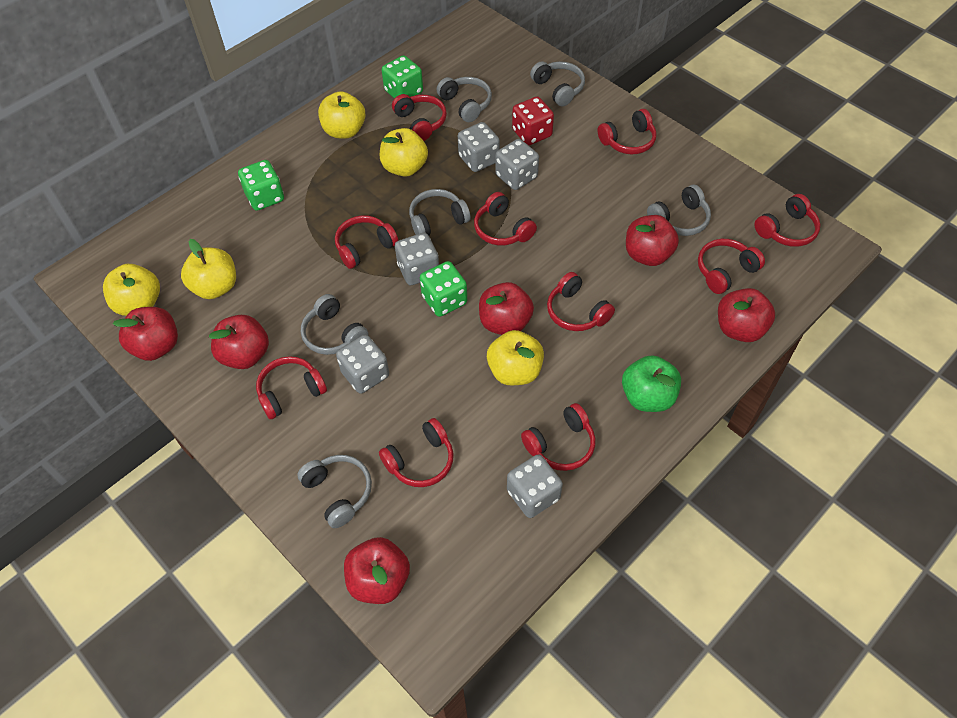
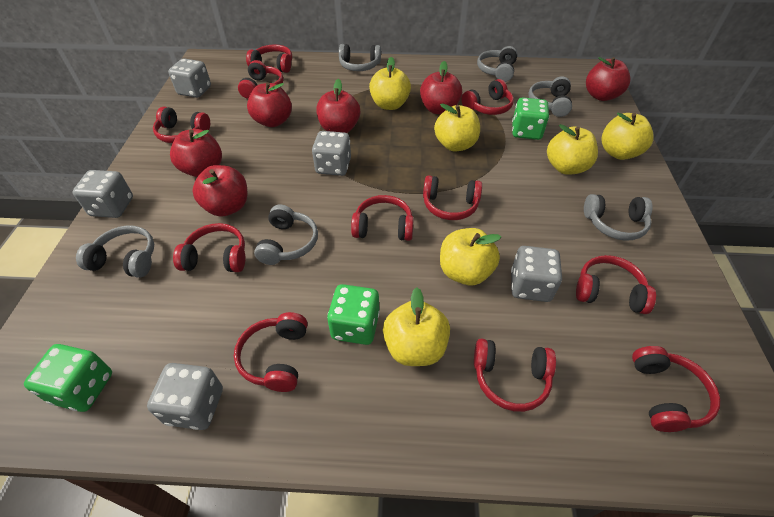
green apple: 1 -> 0
red dice: 1 -> 0
red headphones: 10 -> 11
yellow apple: 5 -> 6

